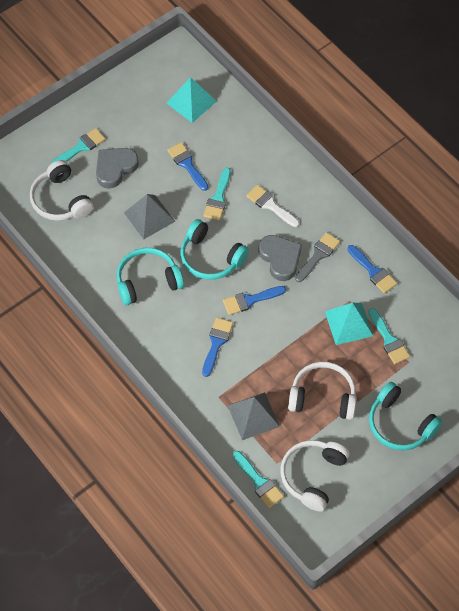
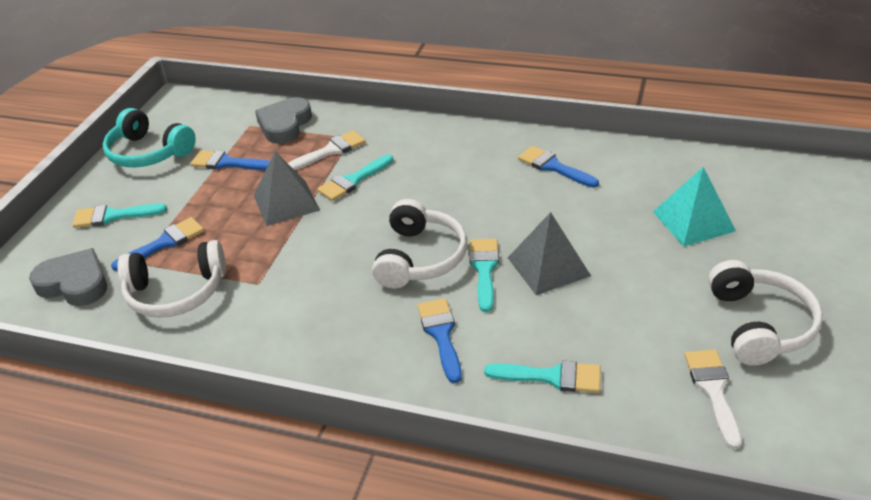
grey brush: 1 -> 0
turquoise headphones: 3 -> 1
turquoise pyramid: 2 -> 1
white brush: 1 -> 2

